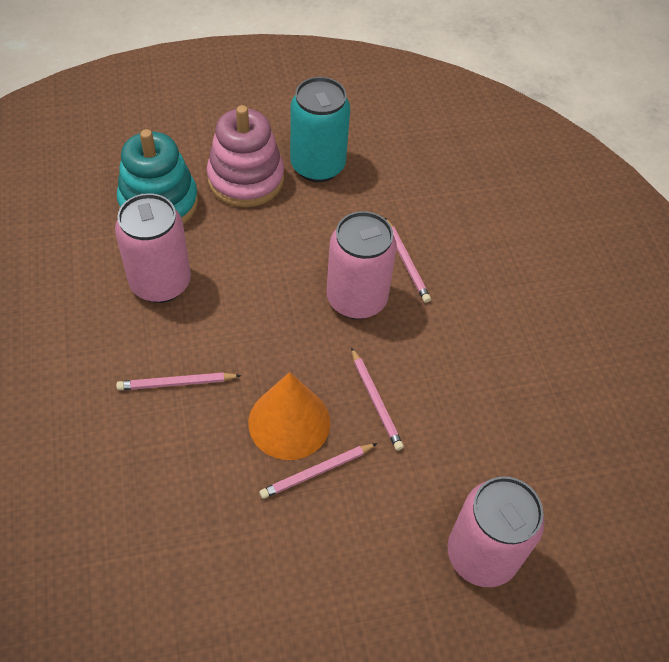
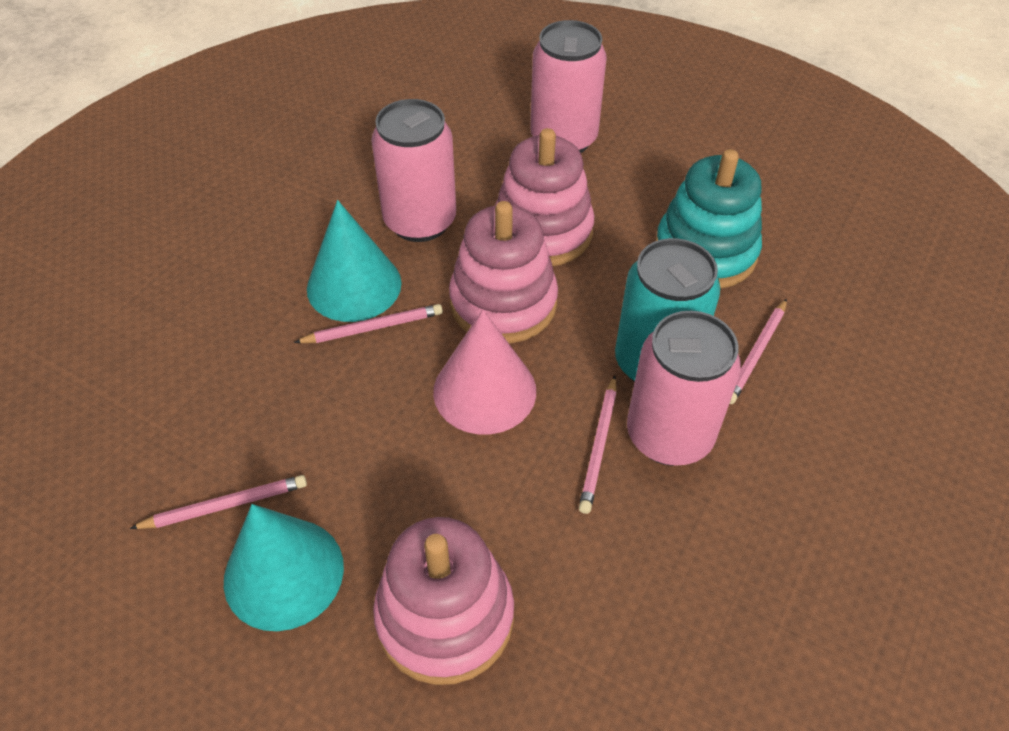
orange cone: 1 -> 0
pink cone: 0 -> 1
pink stacking toy: 1 -> 3
turquoise cone: 0 -> 2

